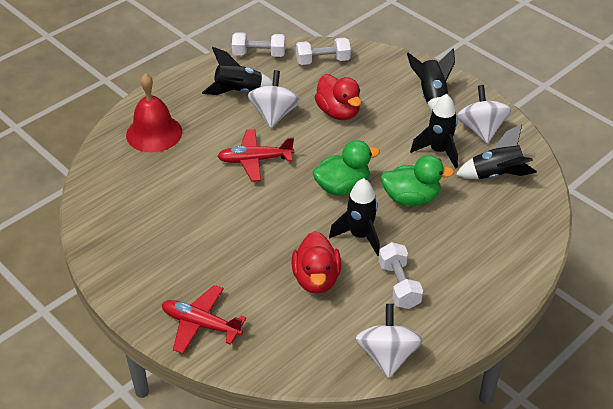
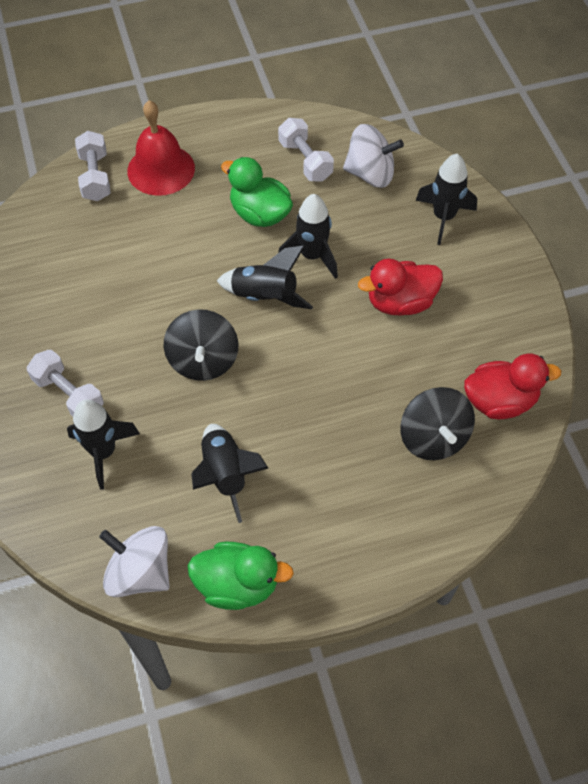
black spinning top: 0 -> 2
red plane: 2 -> 0
white spinning top: 3 -> 2

